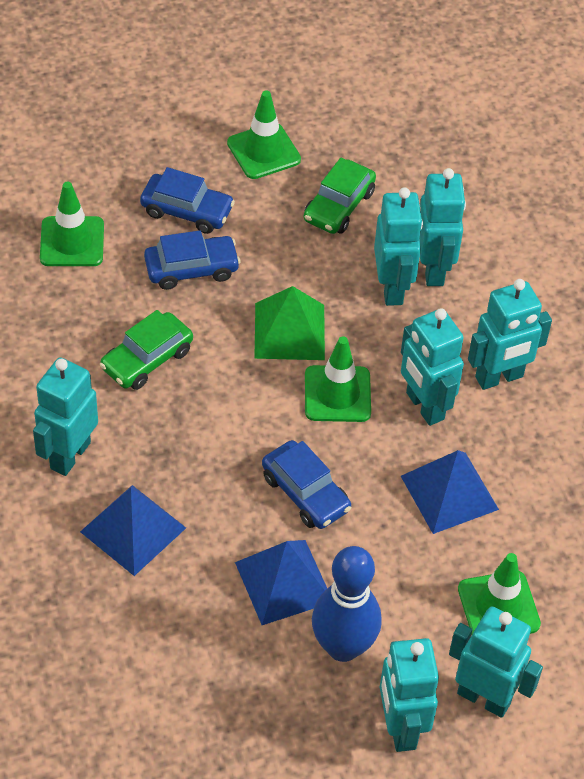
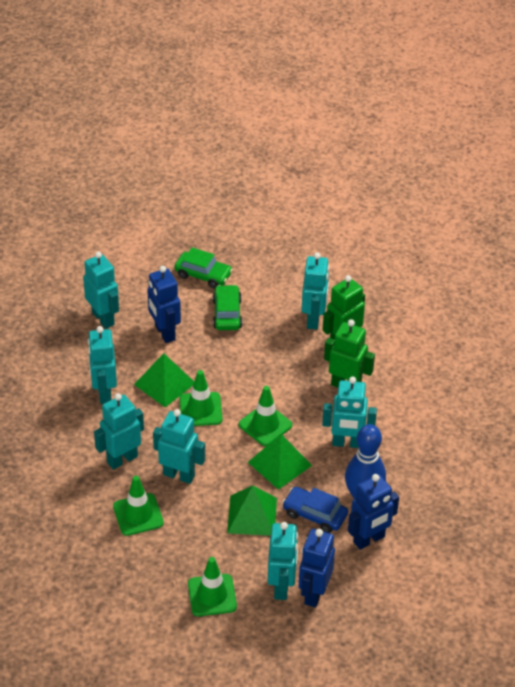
blue car: 3 -> 1
blue pyramid: 3 -> 0
blue robot: 0 -> 3
green pyramid: 1 -> 3
green robot: 0 -> 2

